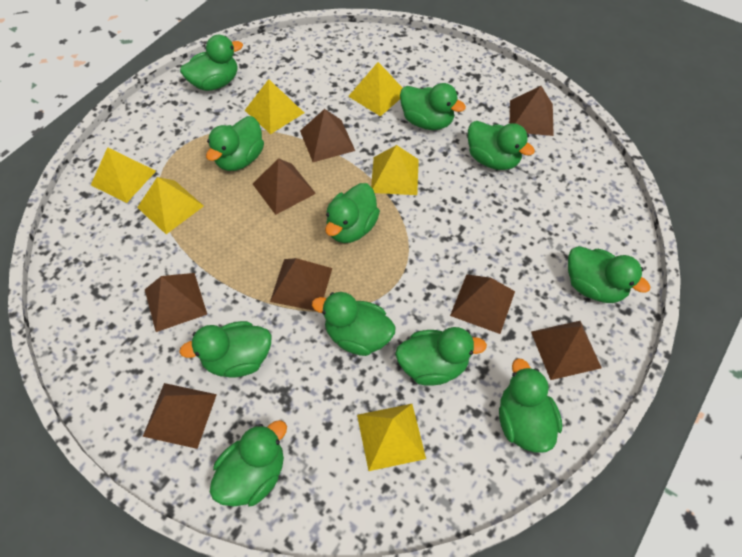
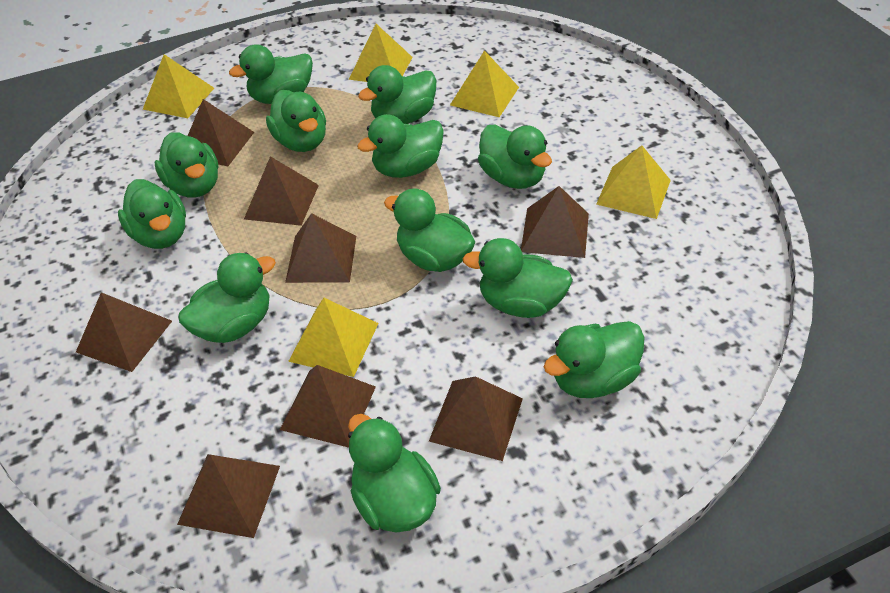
green duck: 11 -> 12
yellow pyramid: 6 -> 5

